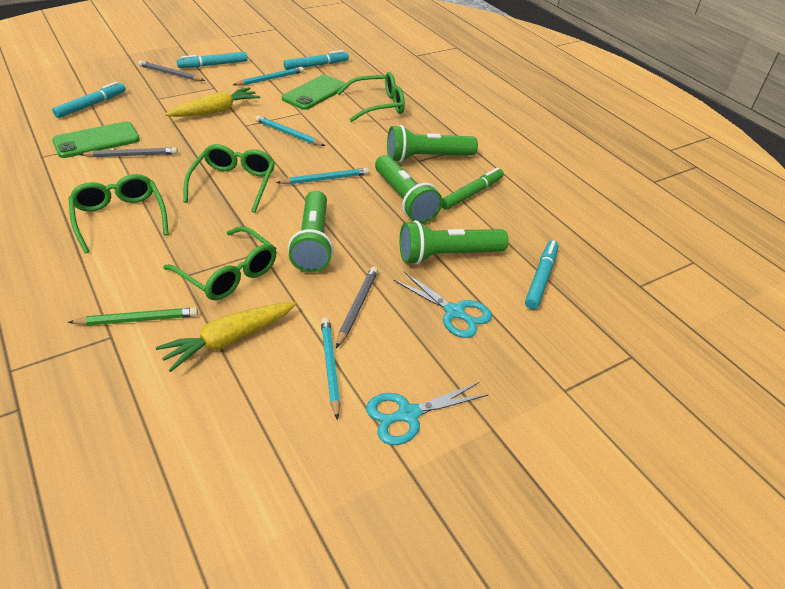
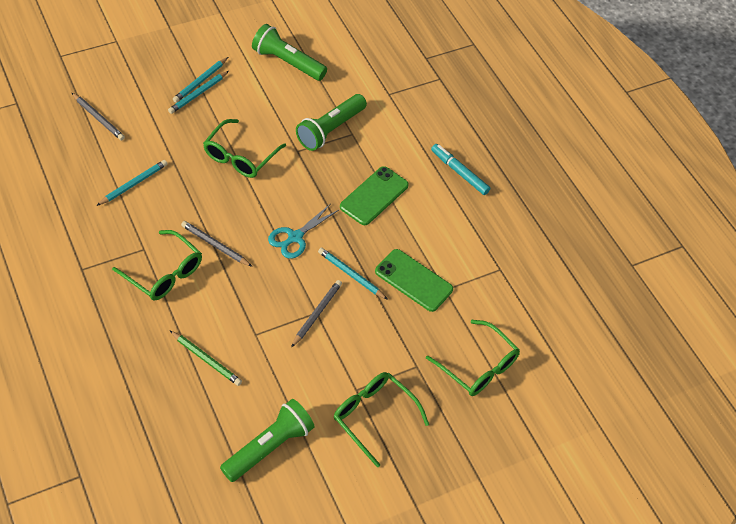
green flashlight: 4 -> 3
green marker: 1 -> 0
turquoise marker: 4 -> 1
turquoise scissors: 2 -> 1
yellow carrot: 2 -> 0

